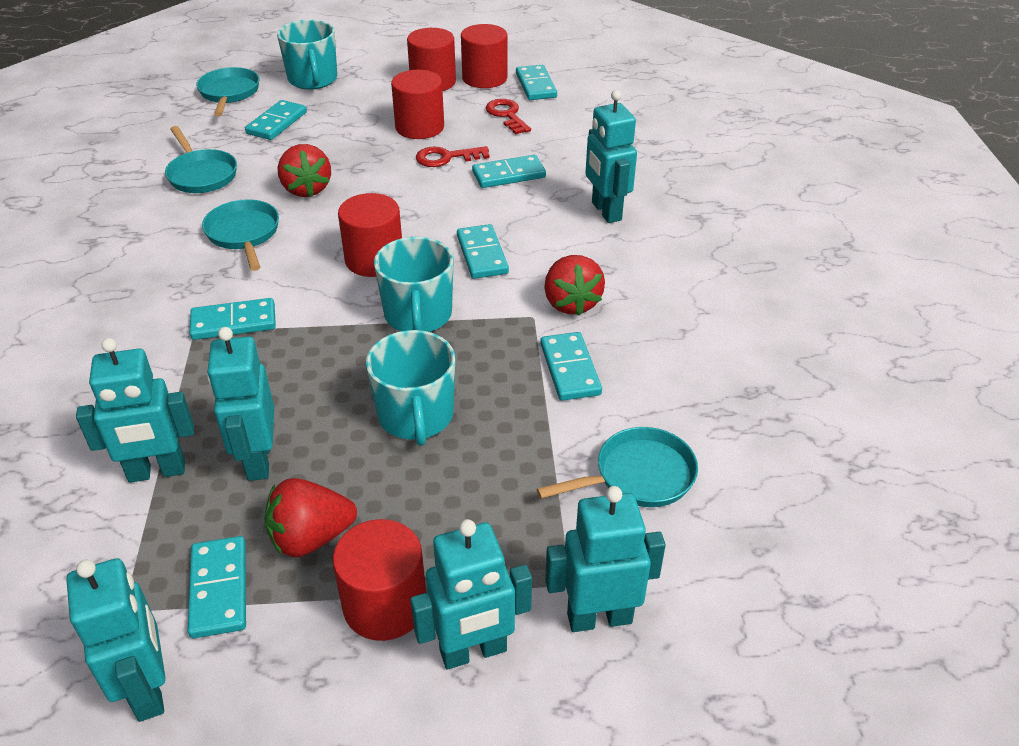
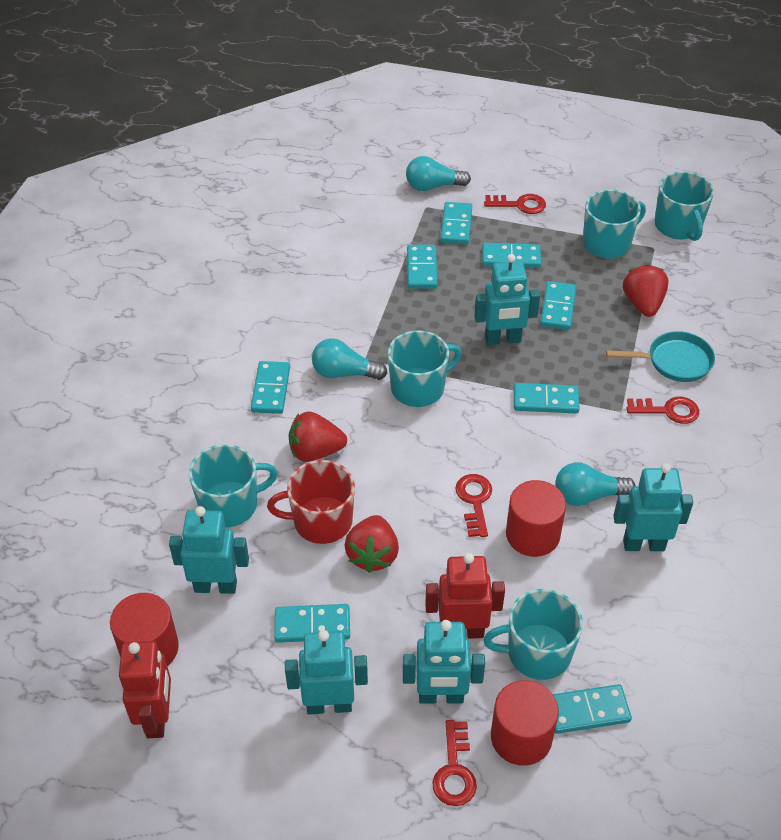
red cylinder: 5 -> 3
red key: 2 -> 4
red mug: 0 -> 1
red robot: 0 -> 2
turquoise domino: 7 -> 8
turquoise light bulb: 0 -> 3
turquoise mug: 3 -> 5
turquoise pan: 4 -> 1
turquoise robot: 6 -> 5

